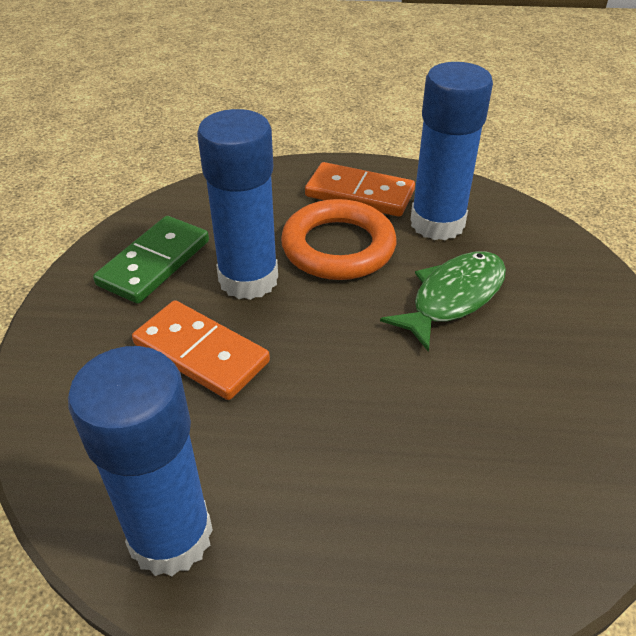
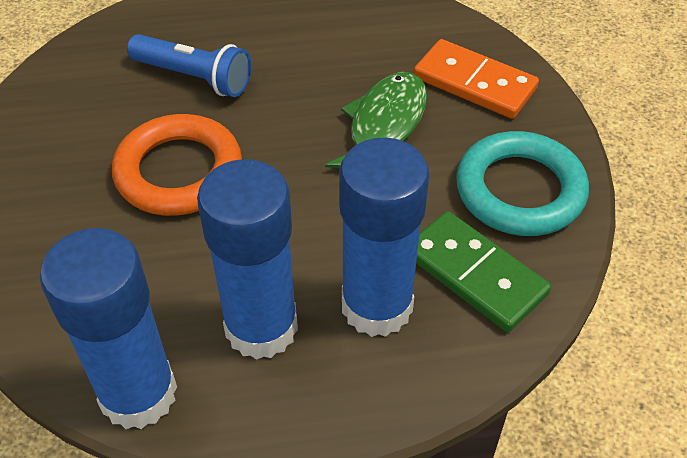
blue flashlight: 0 -> 1
orange domino: 2 -> 1
turquoise ring: 0 -> 1

